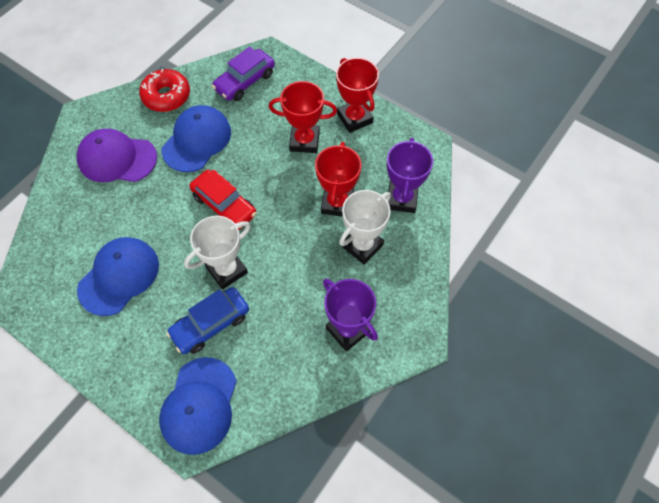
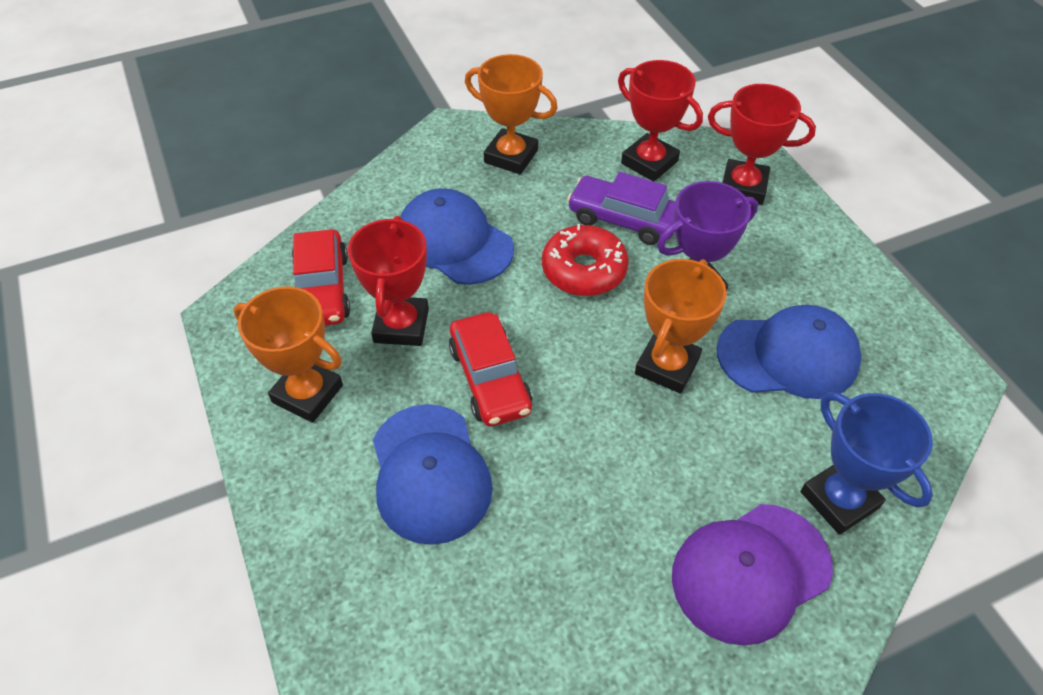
blue car: 1 -> 0
blue trophy: 0 -> 1
orange trophy: 0 -> 3
purple trophy: 2 -> 1
red car: 1 -> 2
white trophy: 2 -> 0

